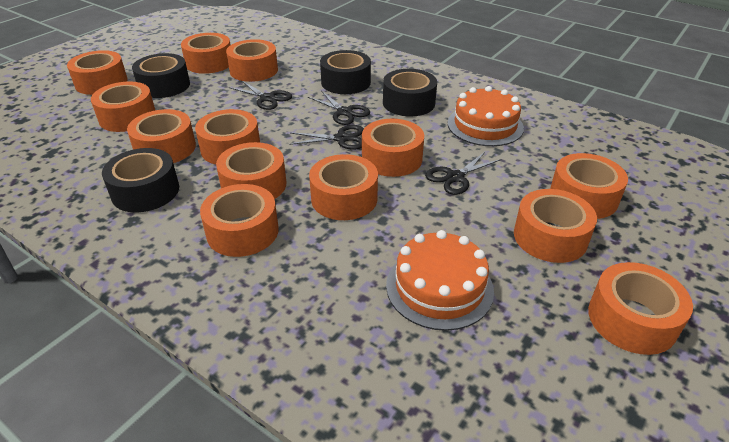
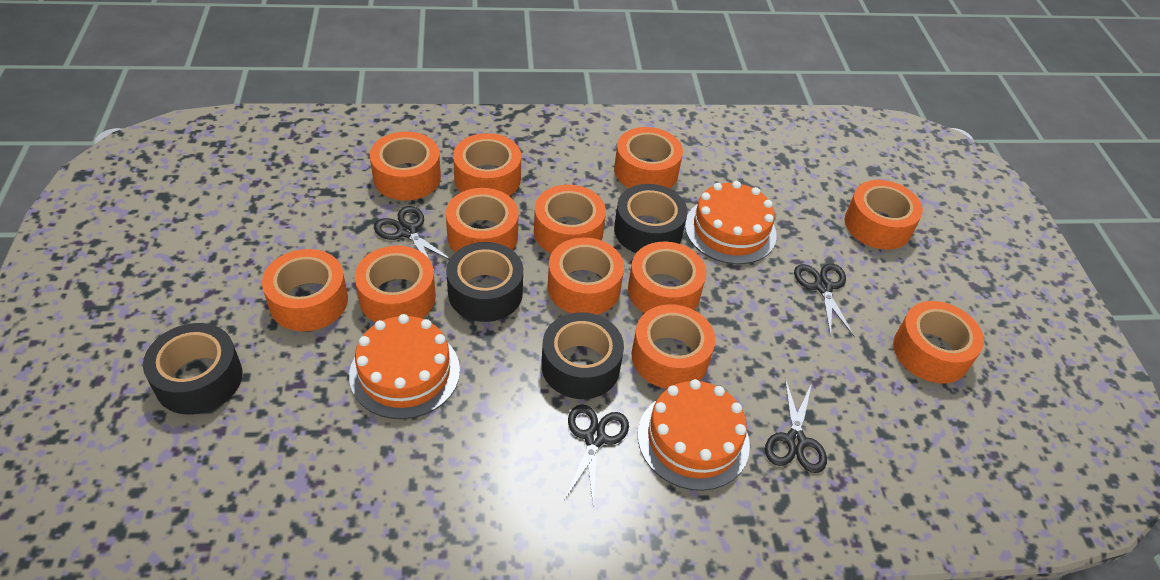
orange cake: 2 -> 3
orange tape: 13 -> 12

